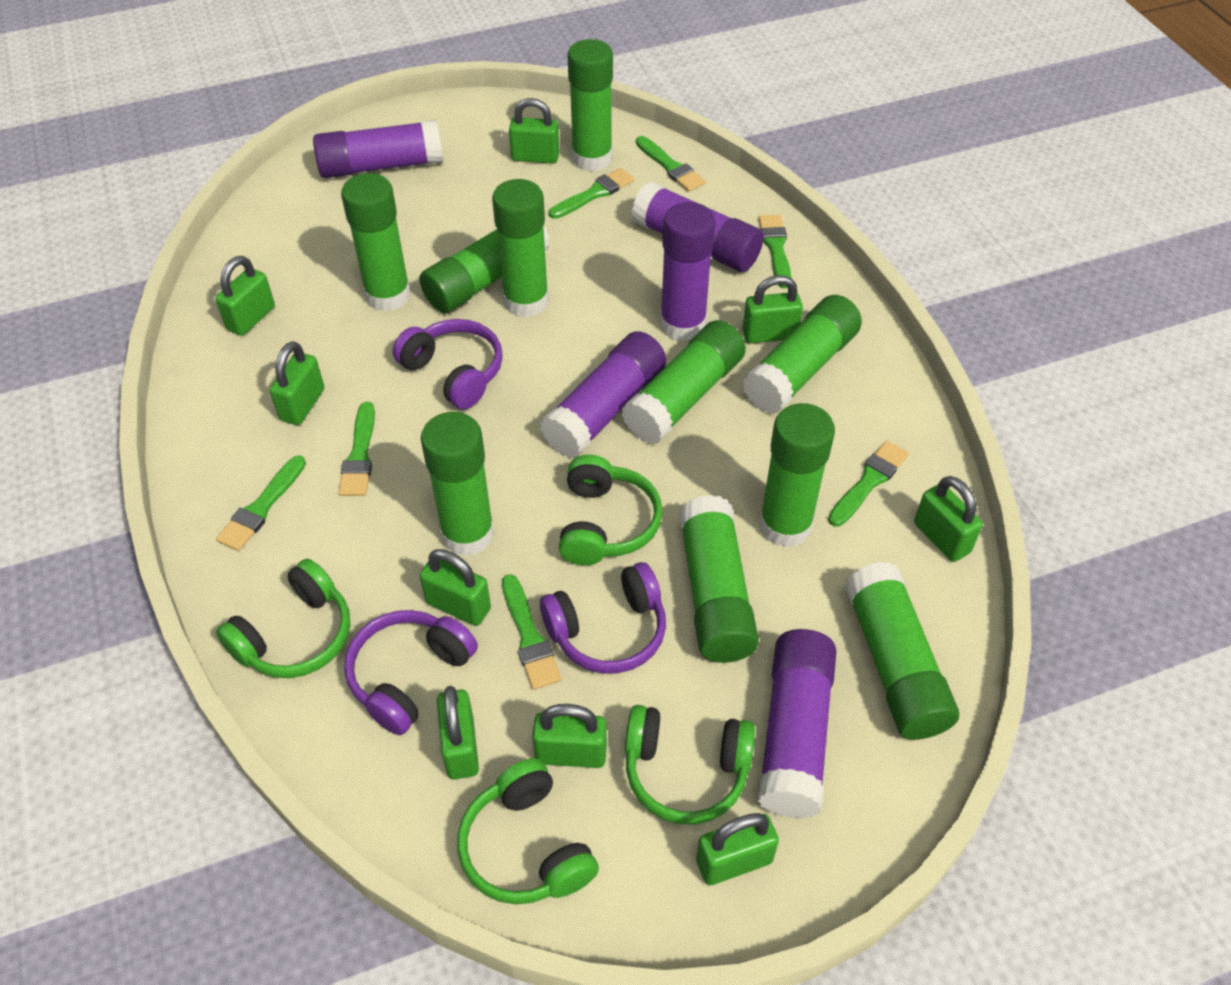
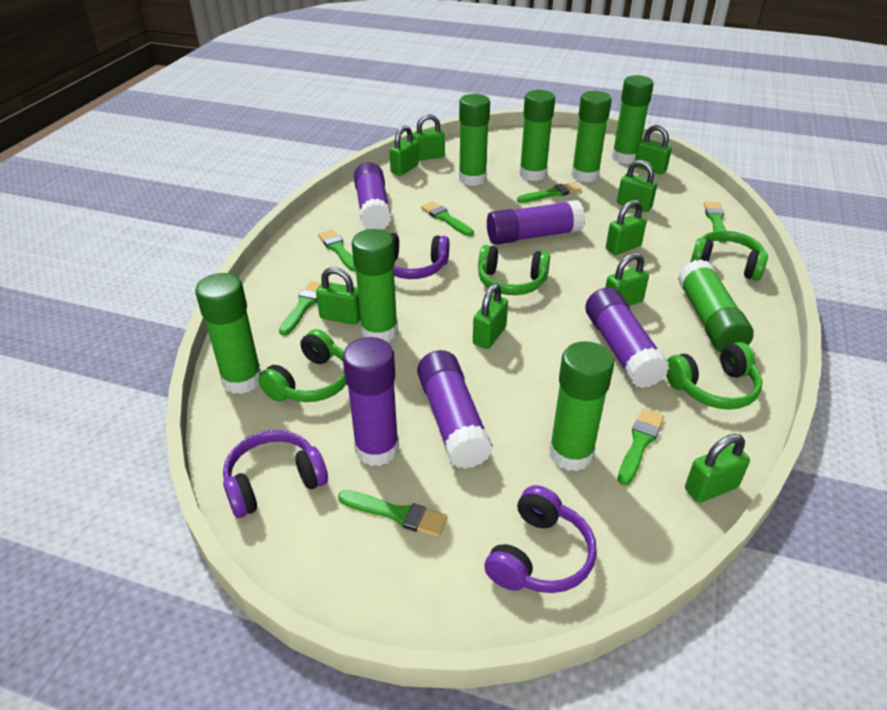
green glue stick: 10 -> 8

